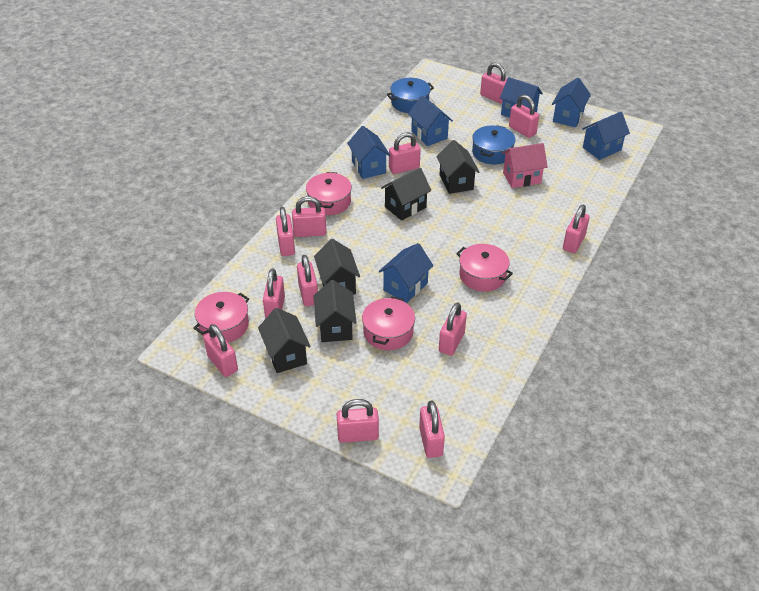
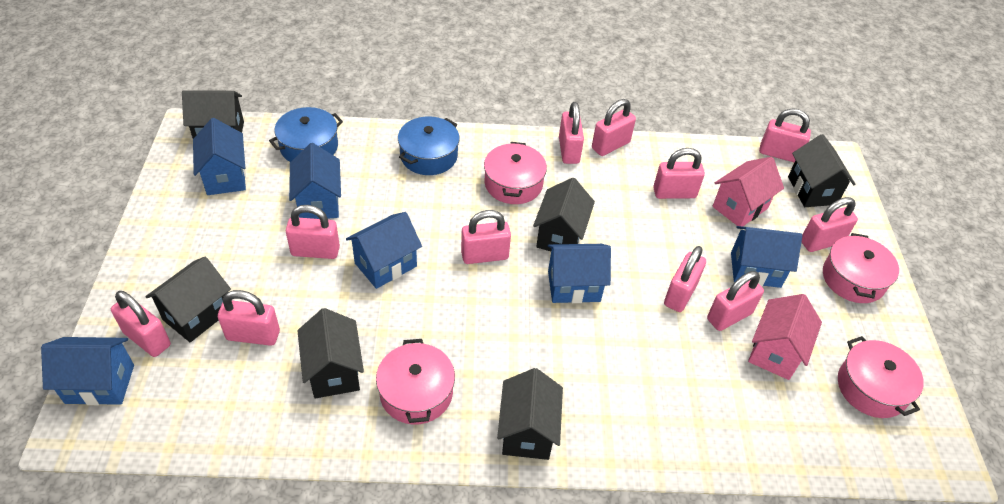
black house: 5 -> 6
pink house: 1 -> 2
pink padlock: 12 -> 11

